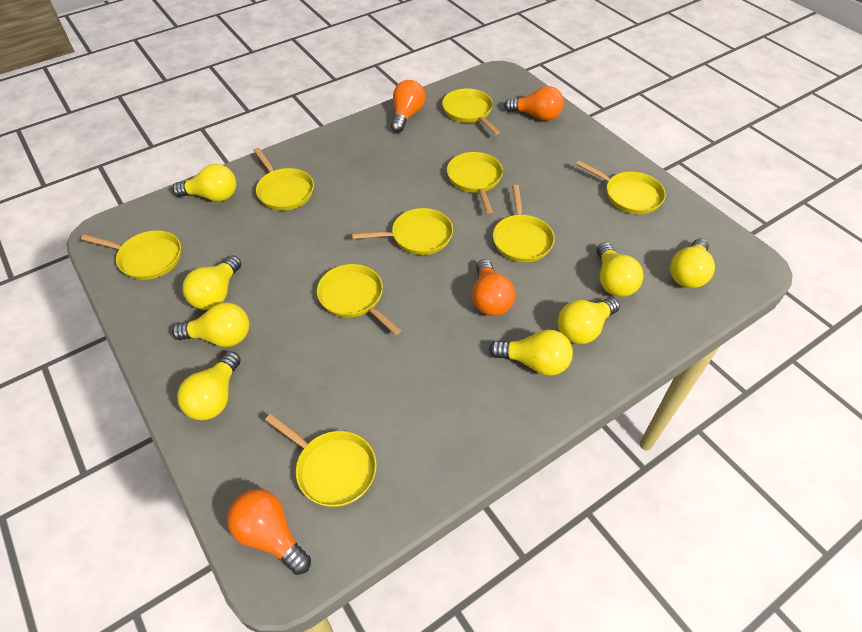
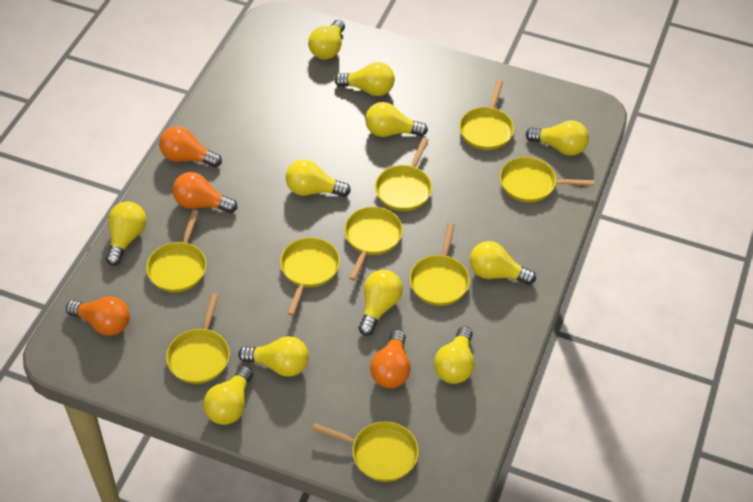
yellow light bulb: 8 -> 11

